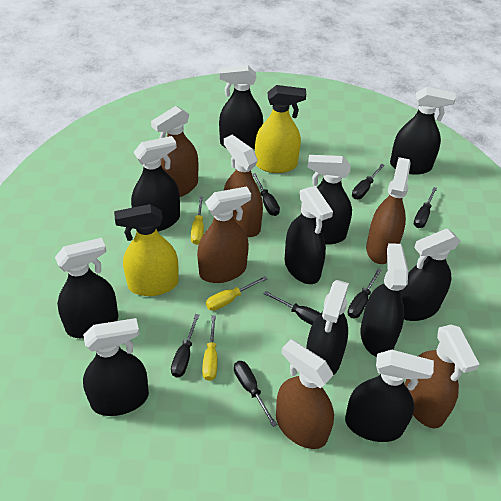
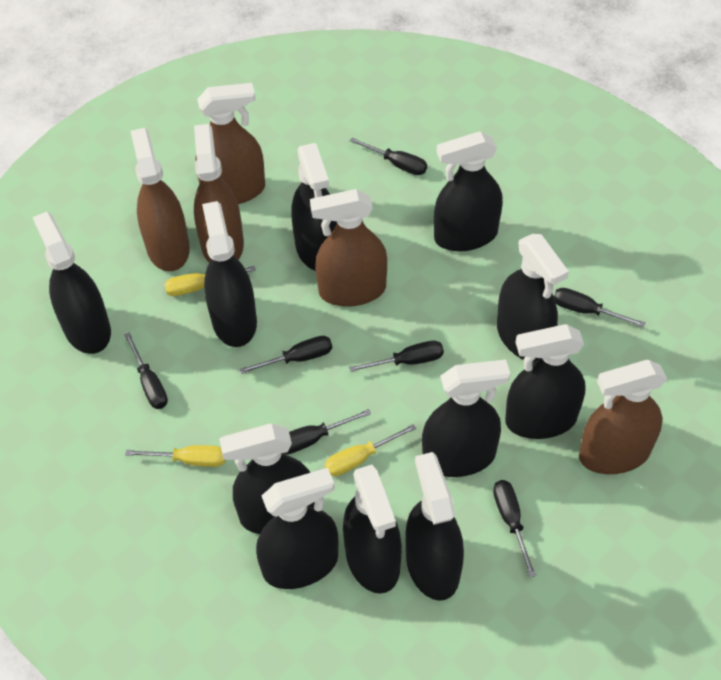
brown spray bottle: 6 -> 5
yellow spray bottle: 2 -> 0

